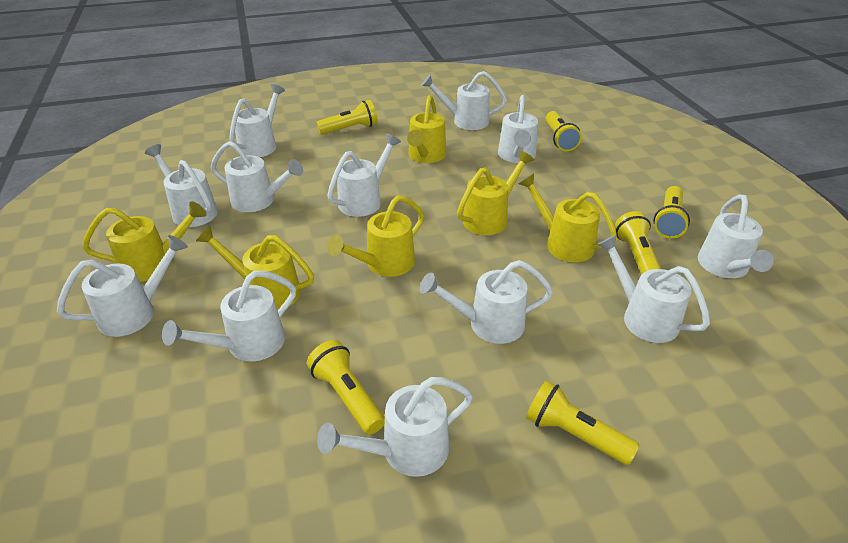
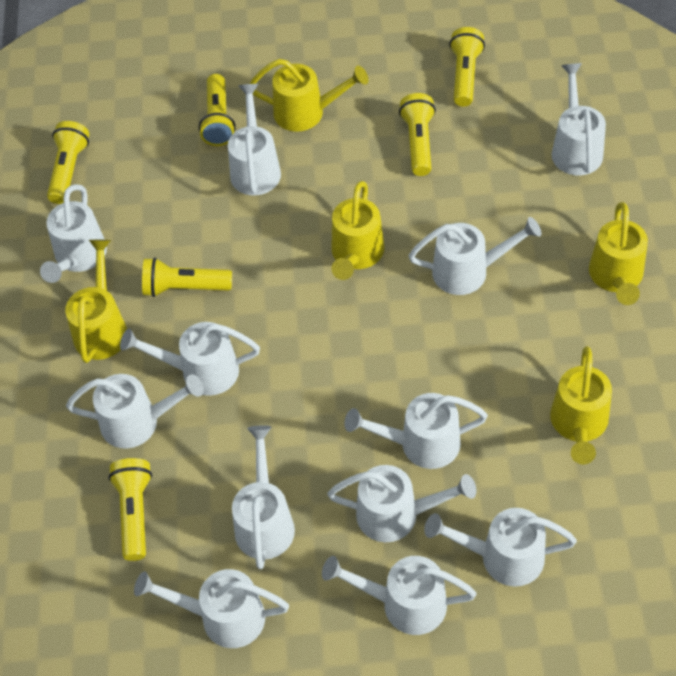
yellow watering can: 6 -> 5

